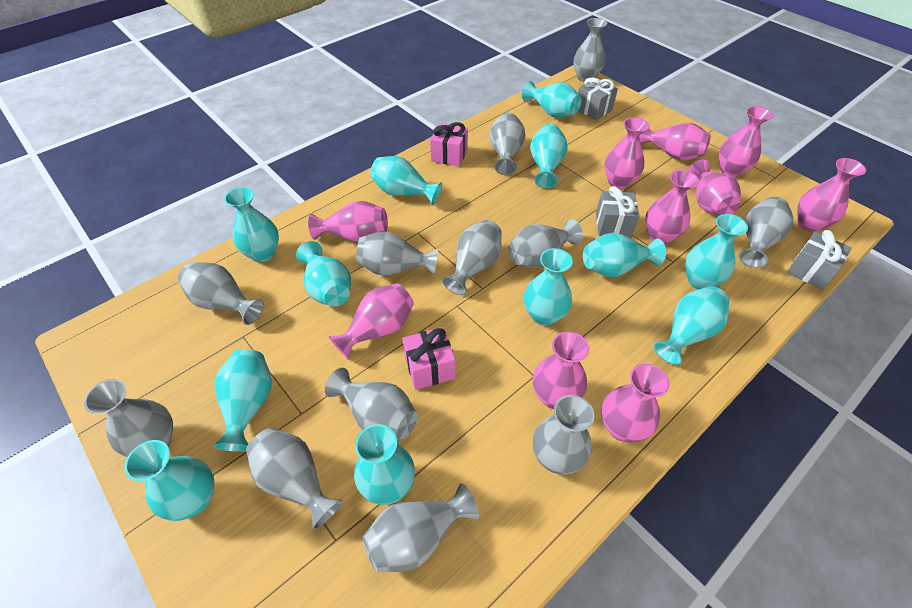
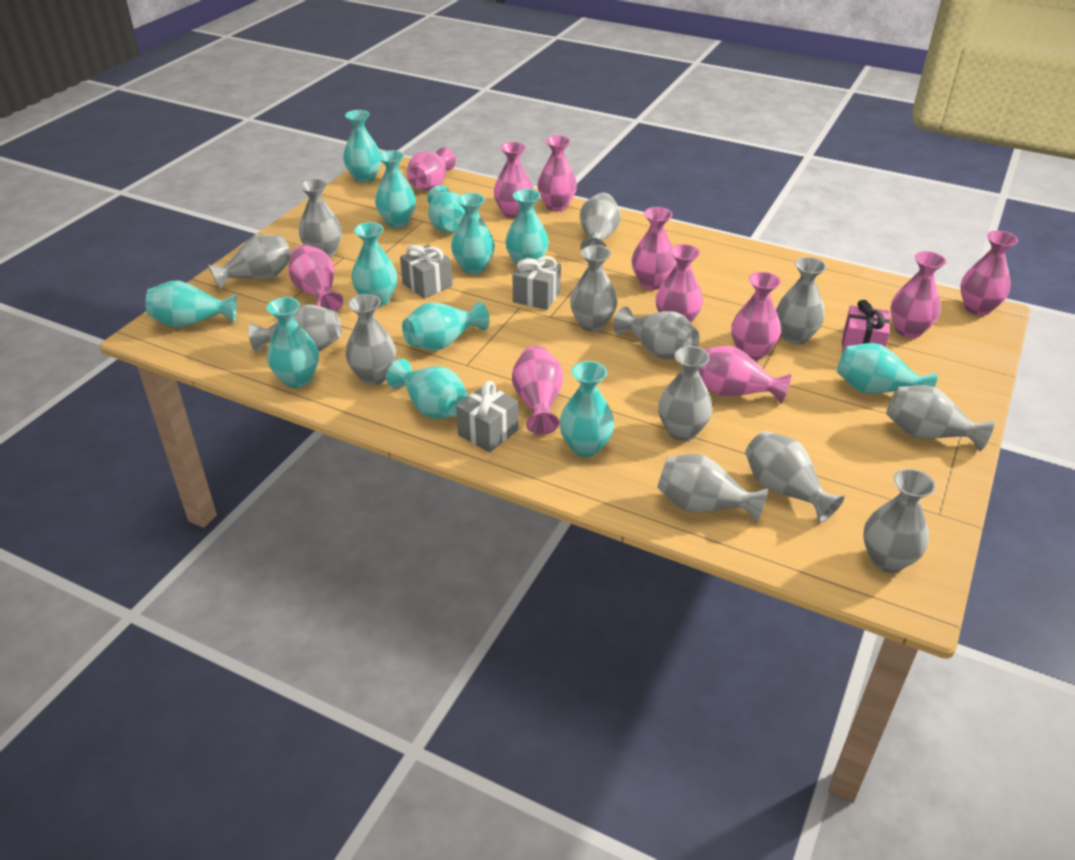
grey vase: 12 -> 13
pink gift: 2 -> 1
pink vase: 10 -> 11

